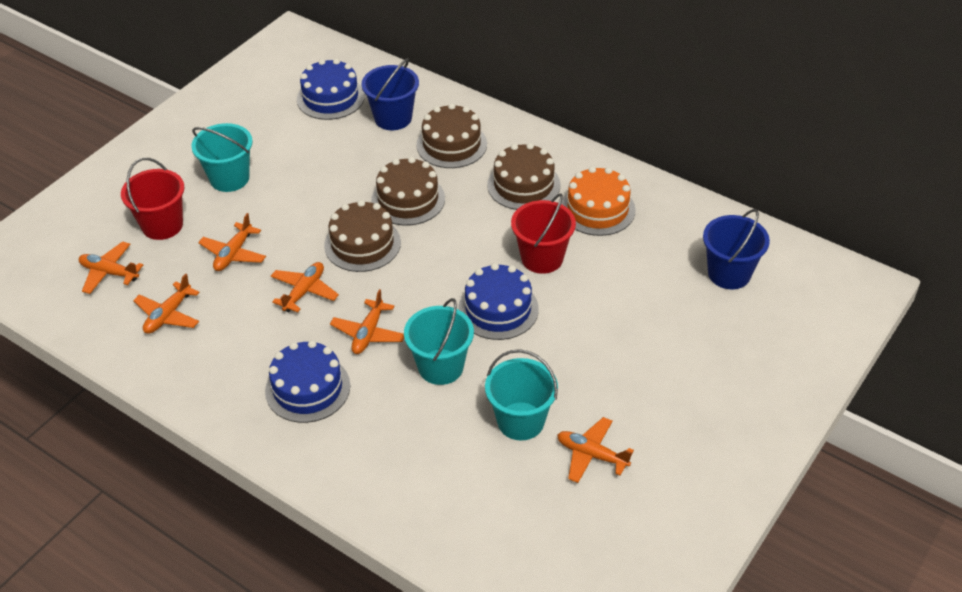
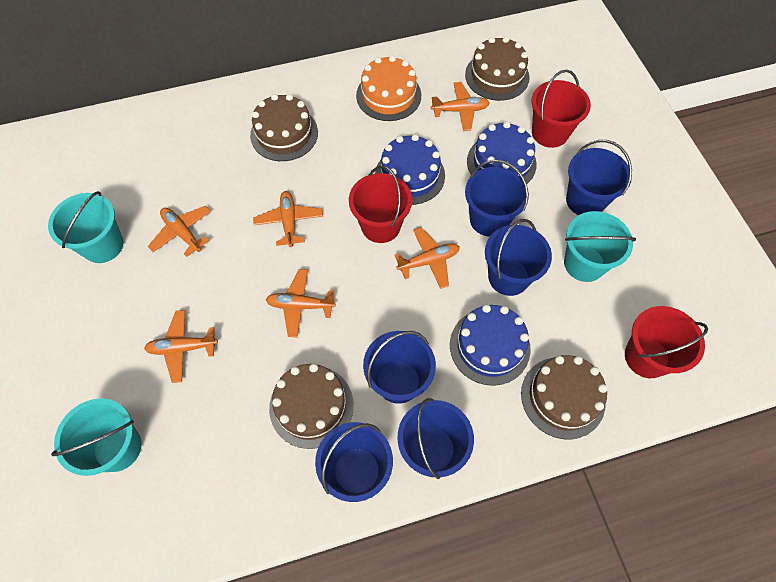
blue bucket: 2 -> 6
red bucket: 2 -> 3

